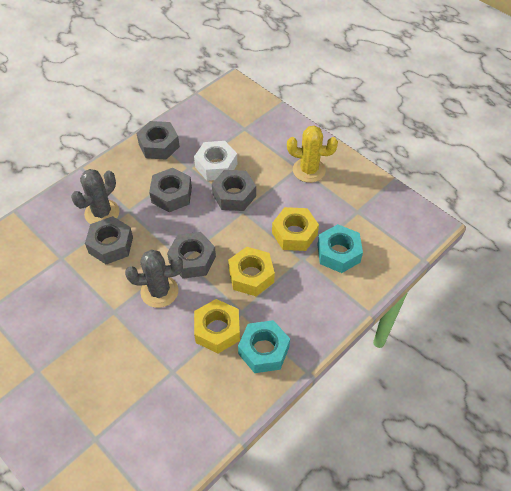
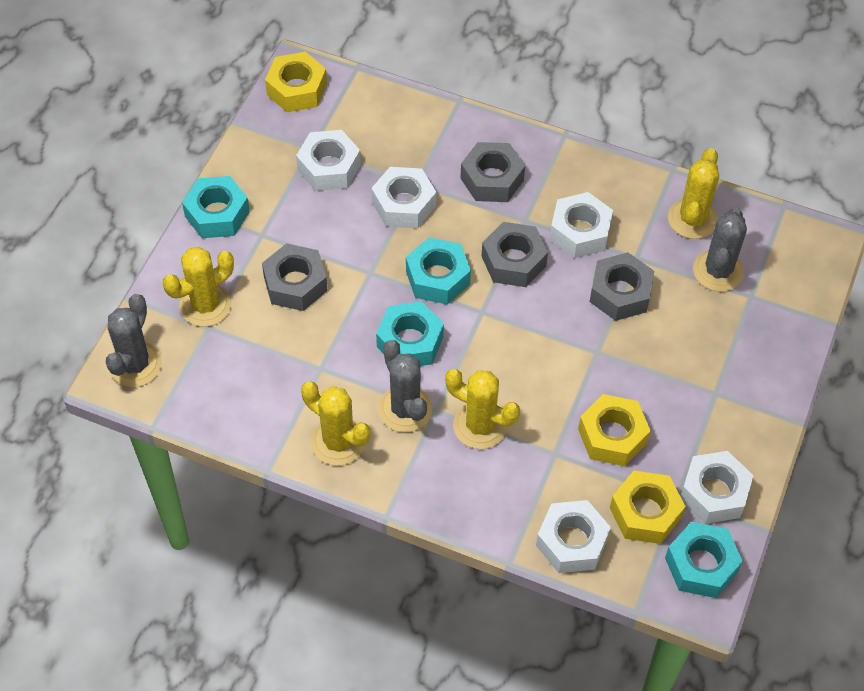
grey cactus: 2 -> 3
grey nut: 5 -> 4
turquoise nut: 2 -> 4
white nut: 1 -> 5
yellow cactus: 1 -> 4

